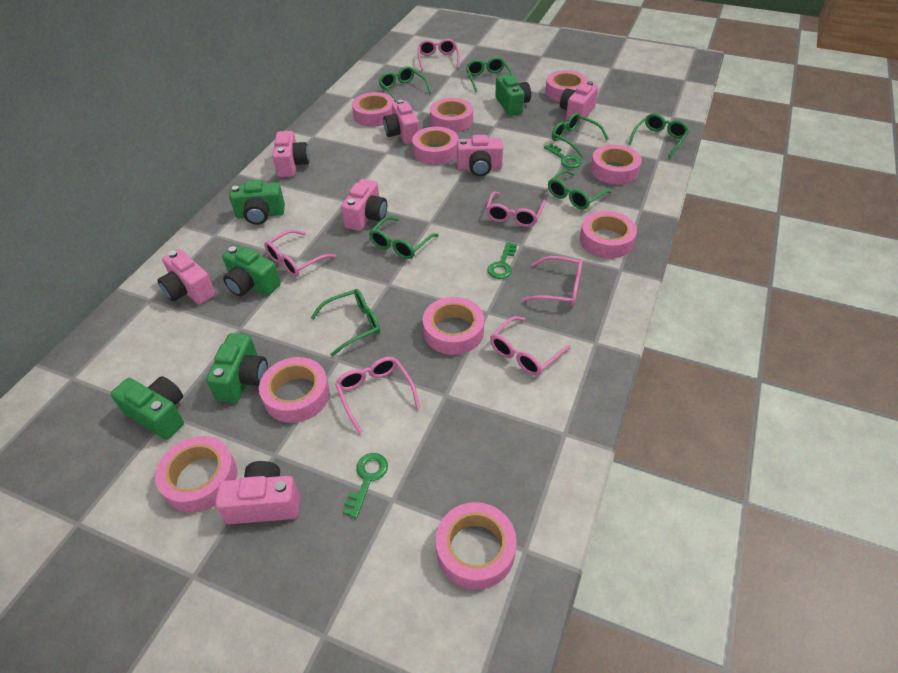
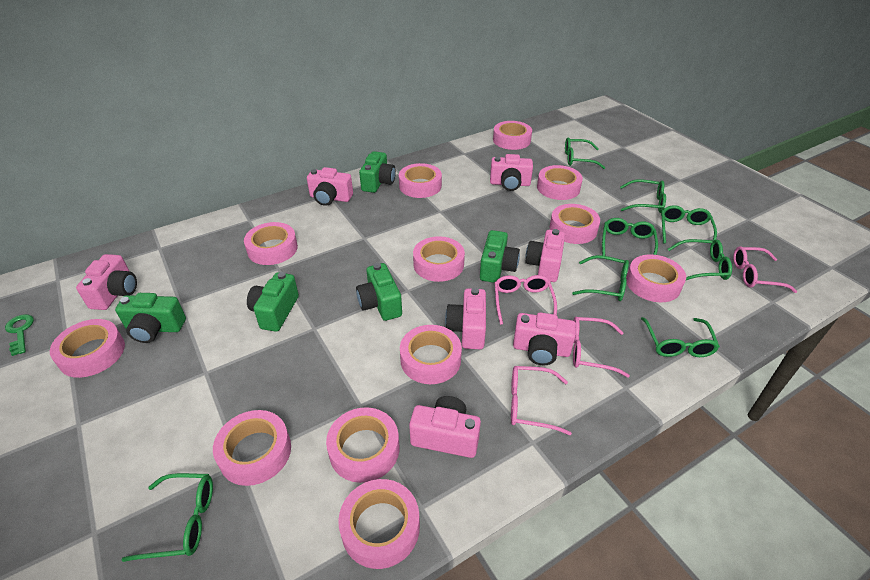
green glasses: 7 -> 8
green key: 3 -> 1
pink glasses: 6 -> 4
pink tape: 10 -> 12

